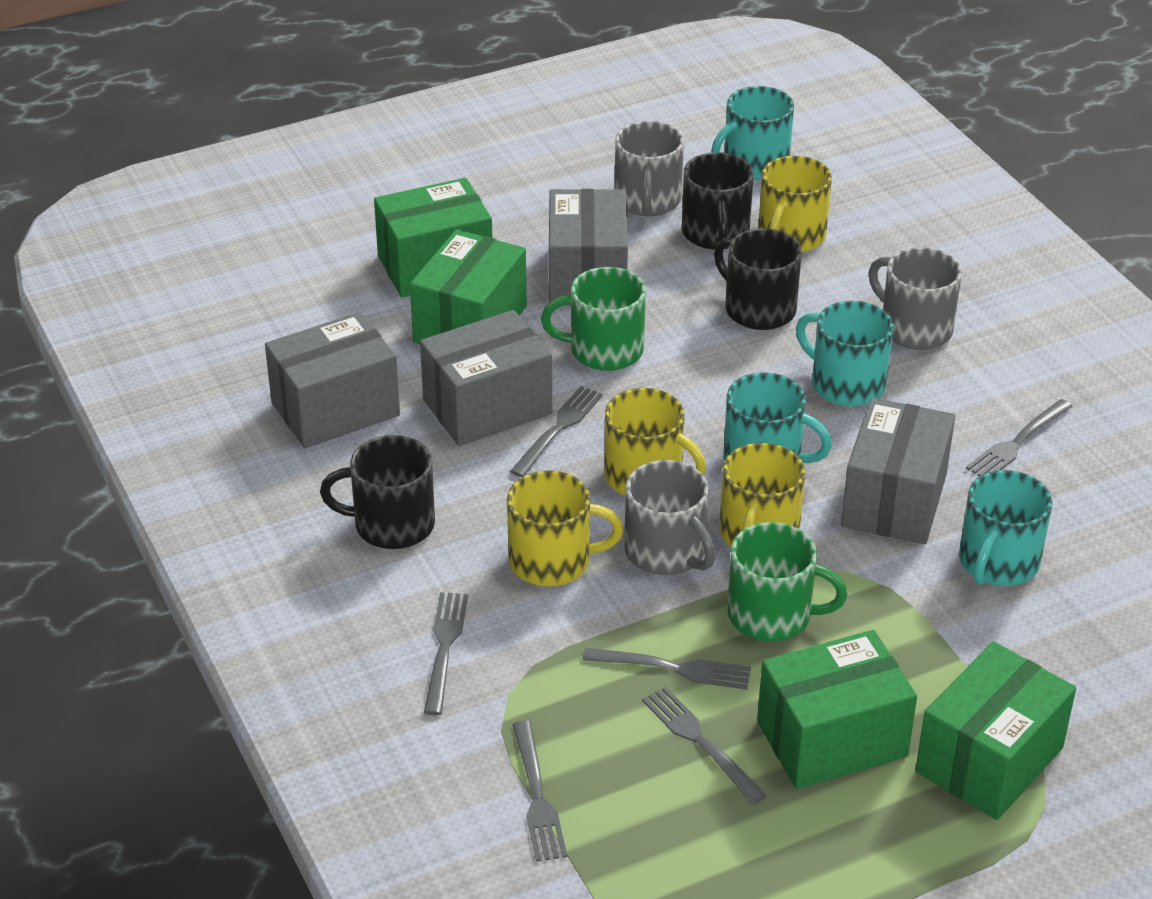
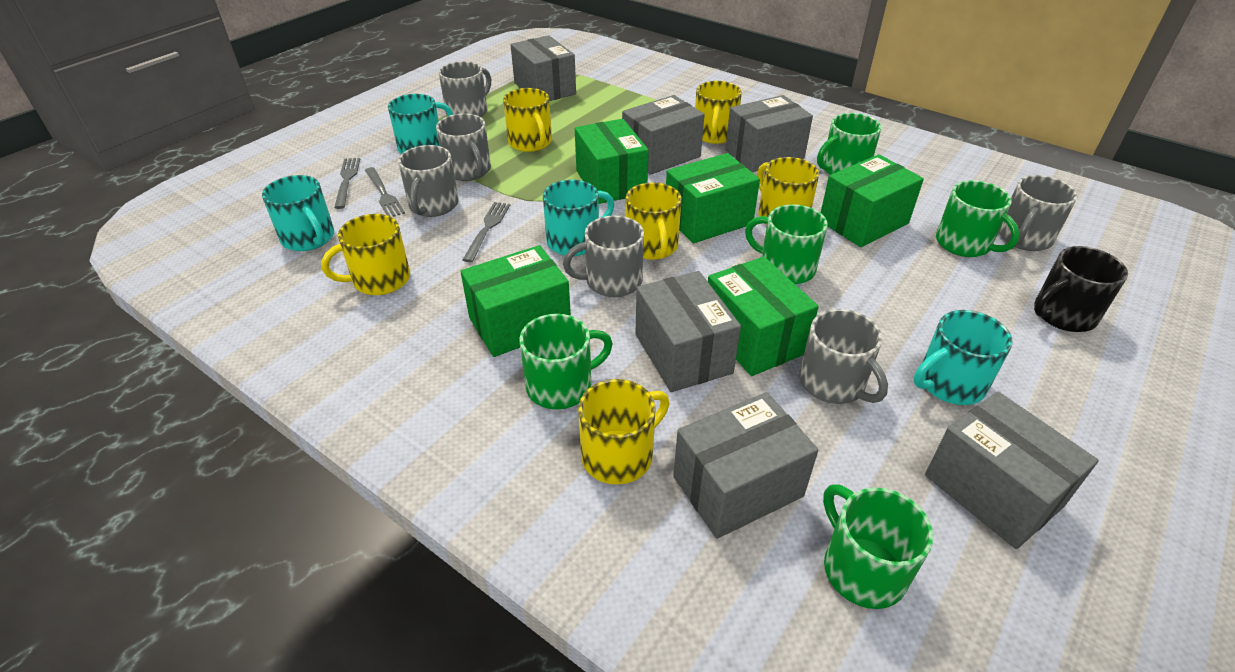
black mug: 3 -> 1
green box: 4 -> 5
green mug: 2 -> 5
grey box: 4 -> 6
grey fork: 6 -> 3
grey mug: 3 -> 6
yellow mug: 4 -> 6

